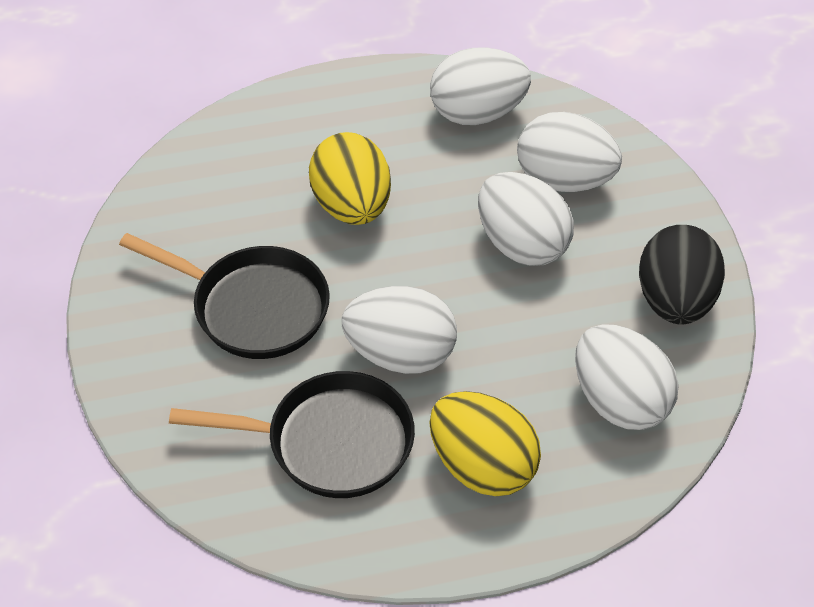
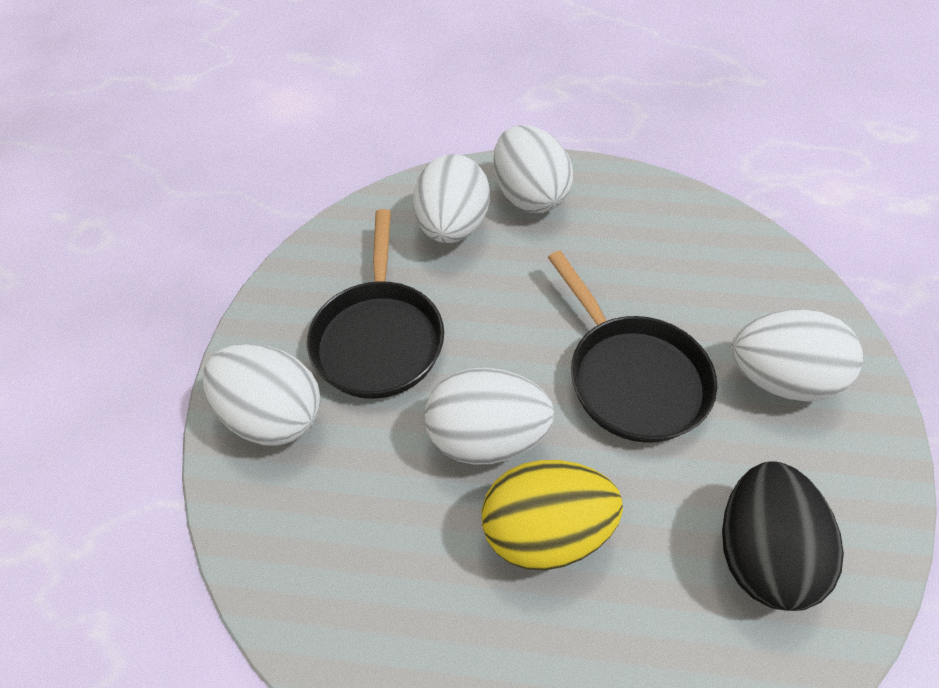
yellow egg: 2 -> 1

